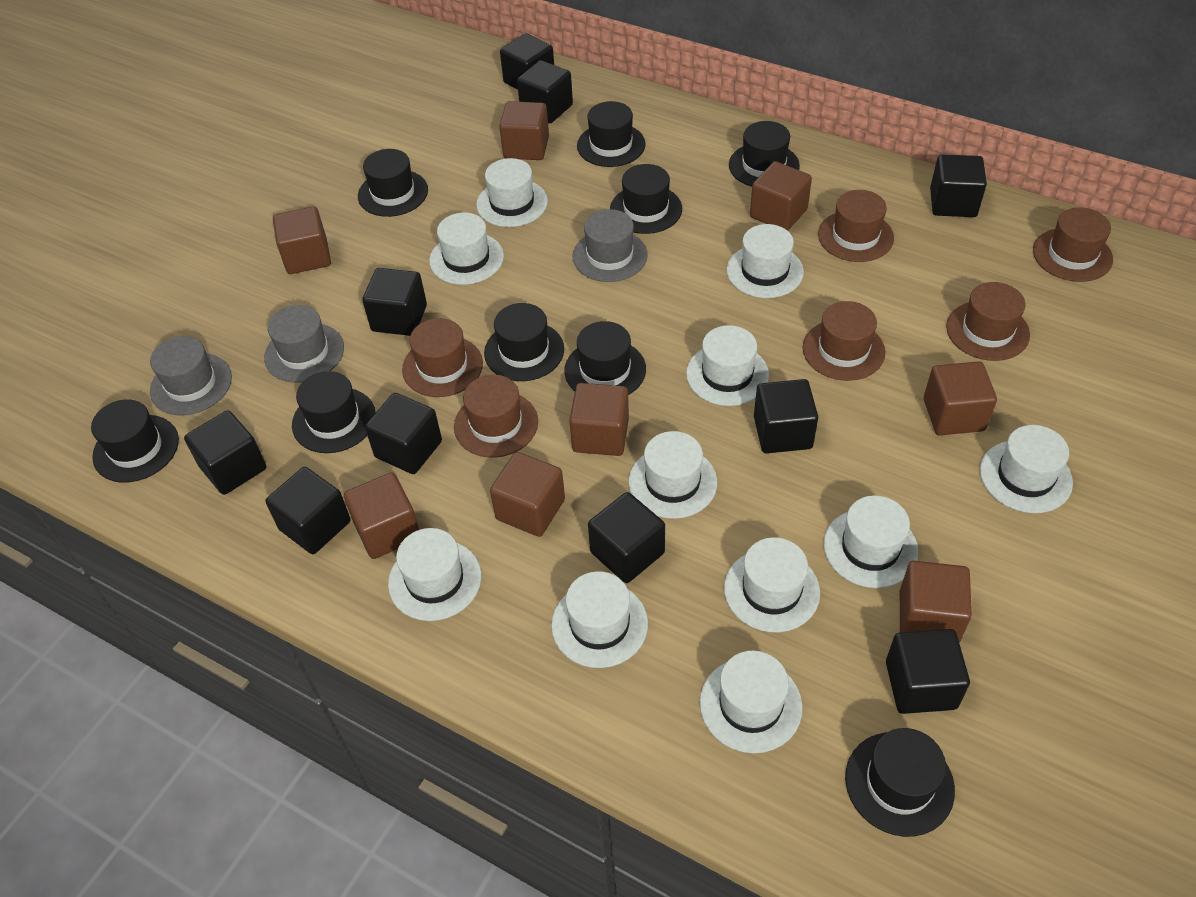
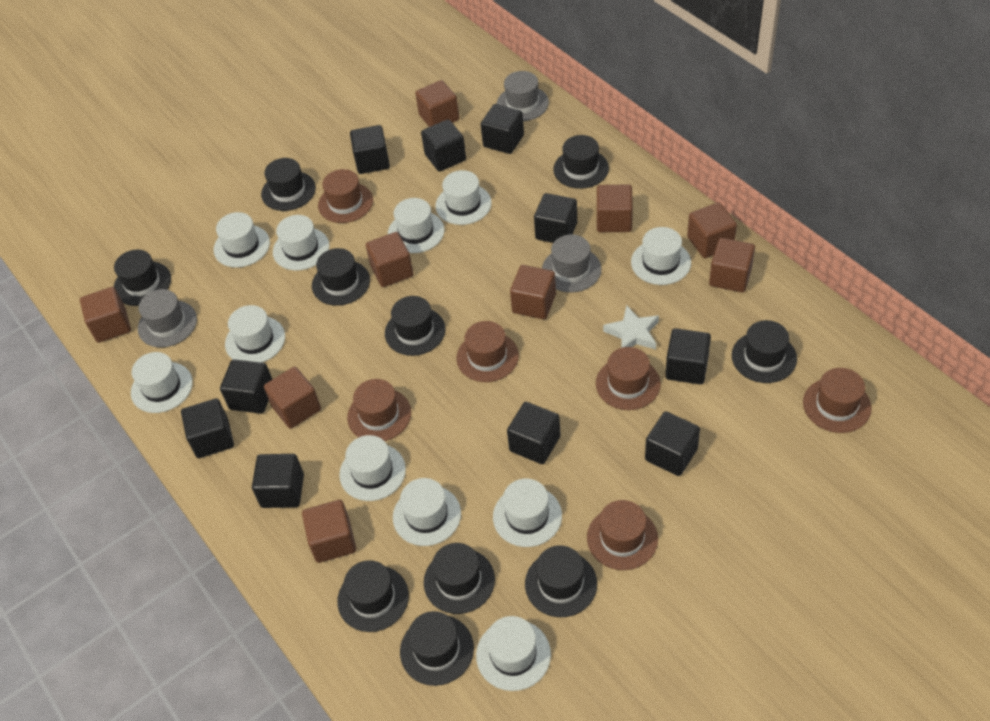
black hat: 9 -> 10
brown cube: 8 -> 9
white star: 0 -> 1

